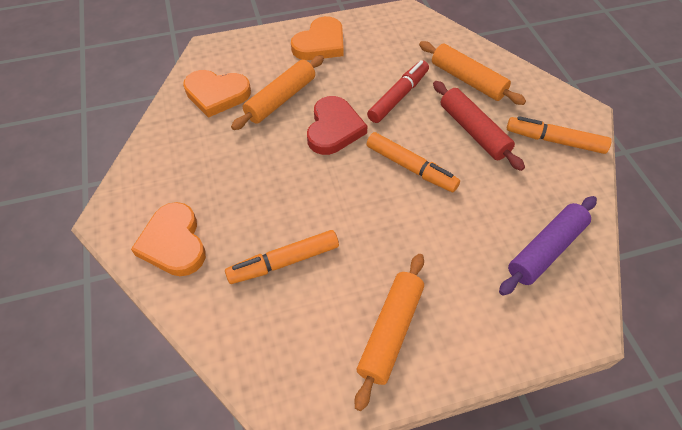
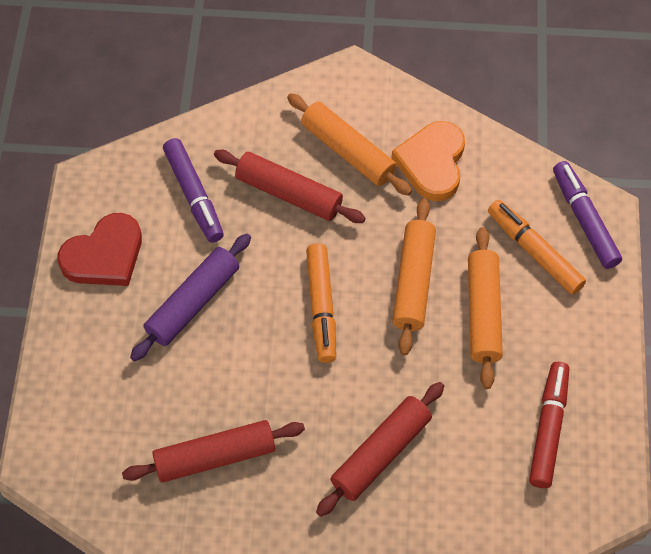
orange heart: 3 -> 1
orange marker: 3 -> 2
purple marker: 0 -> 2
red rolling pin: 1 -> 3

